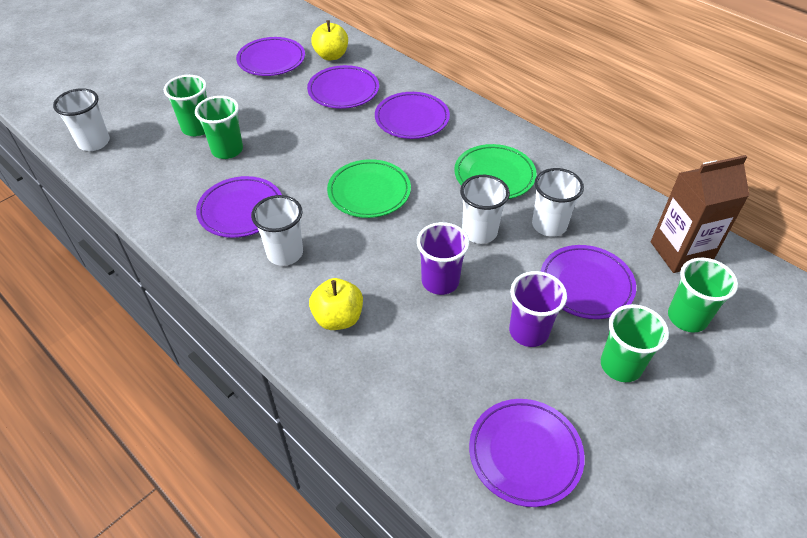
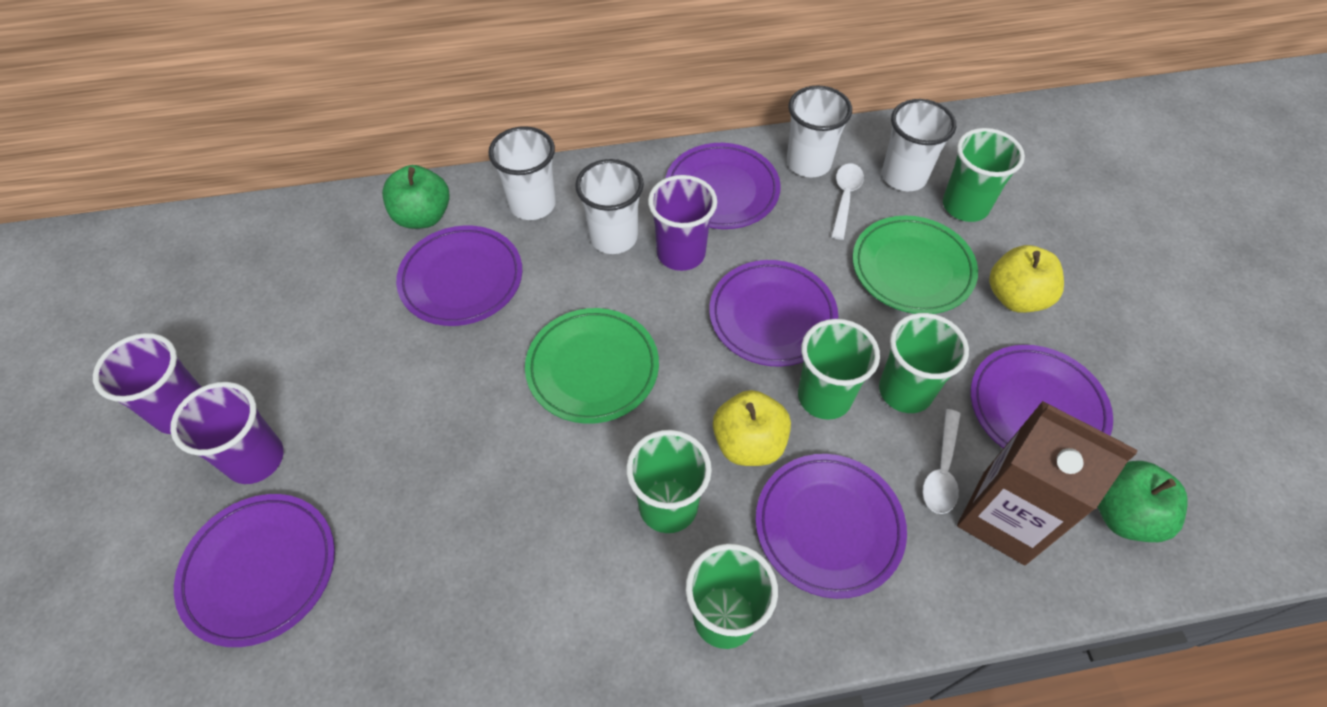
green apple: 0 -> 2
green cup: 4 -> 5
purple cup: 2 -> 3
white spoon: 0 -> 2

